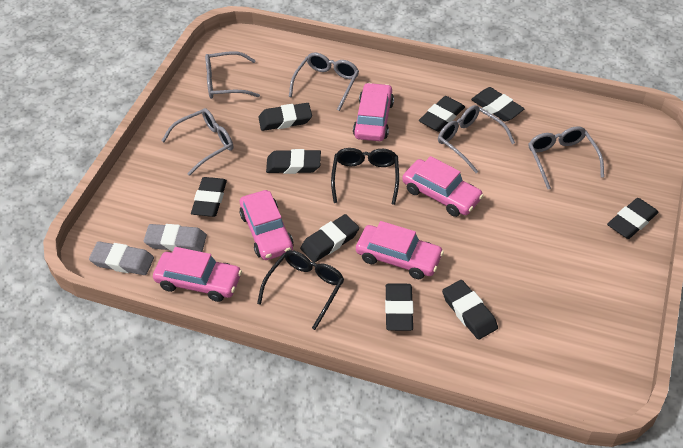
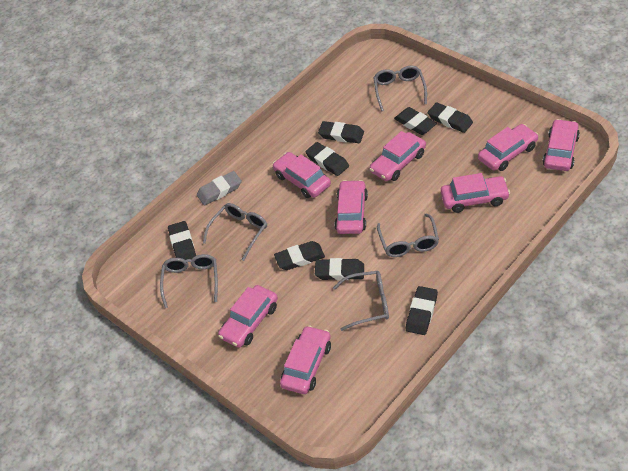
black eraser: 9 -> 8
black glasses: 2 -> 0
grey eraser: 2 -> 1
pink car: 5 -> 8

